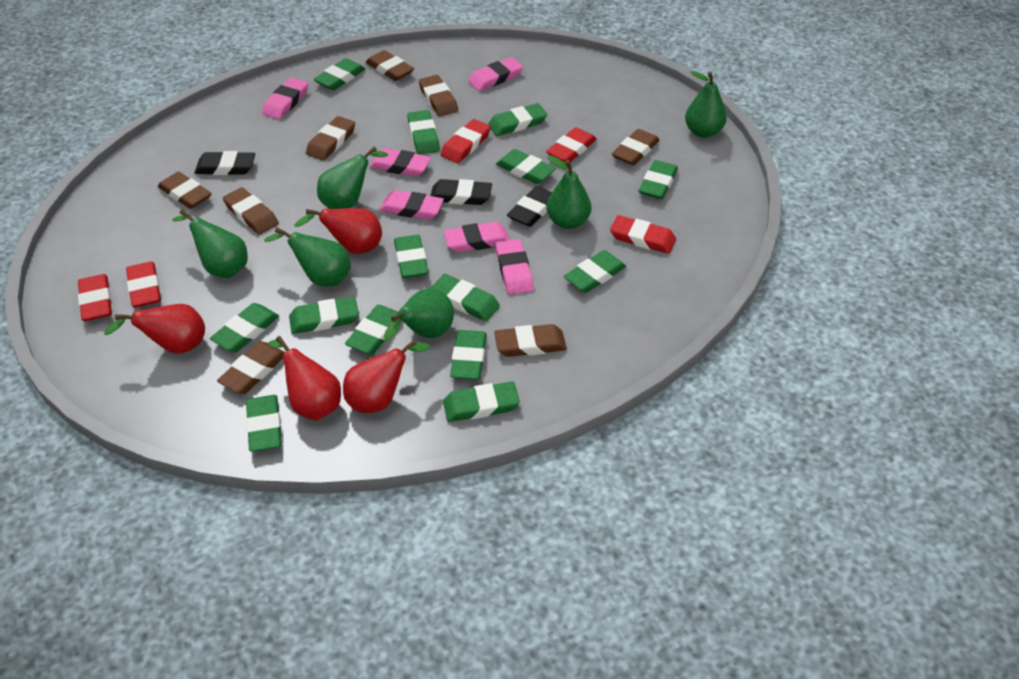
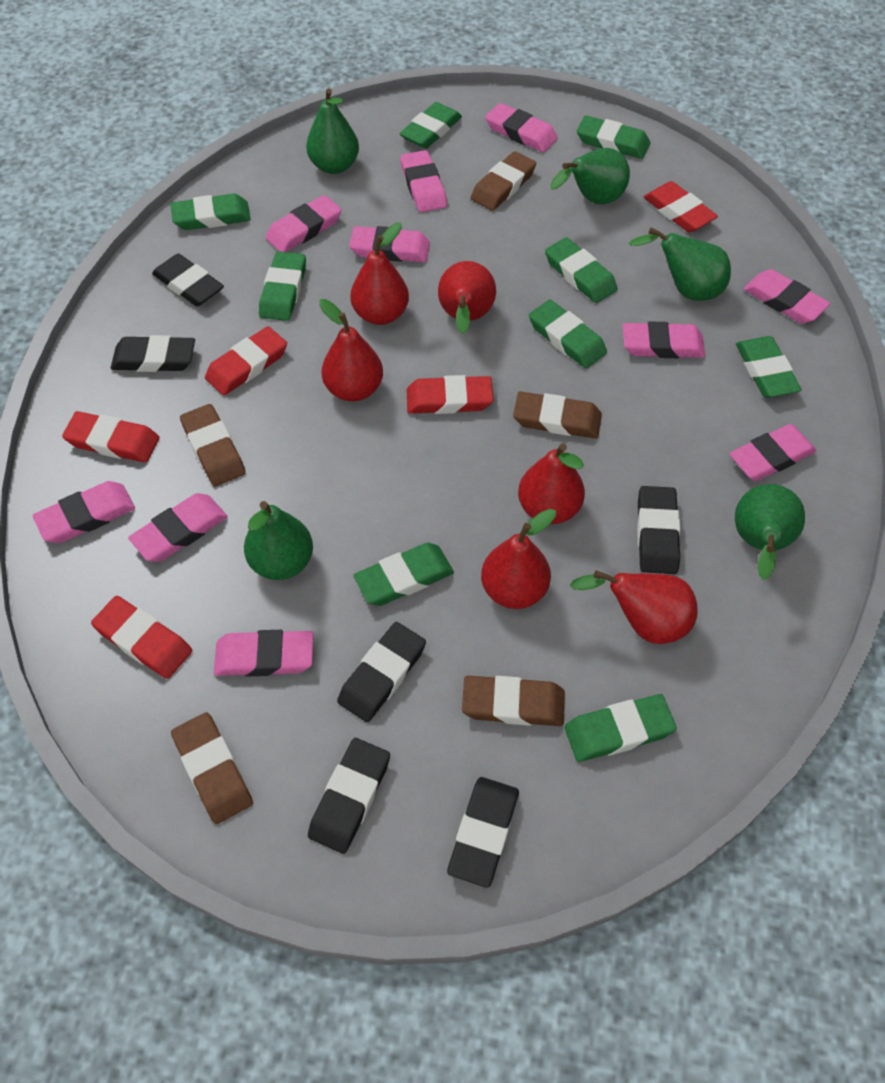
black eraser: 3 -> 6
brown eraser: 8 -> 5
green eraser: 14 -> 9
green pear: 6 -> 5
pink eraser: 6 -> 10
red pear: 4 -> 6

